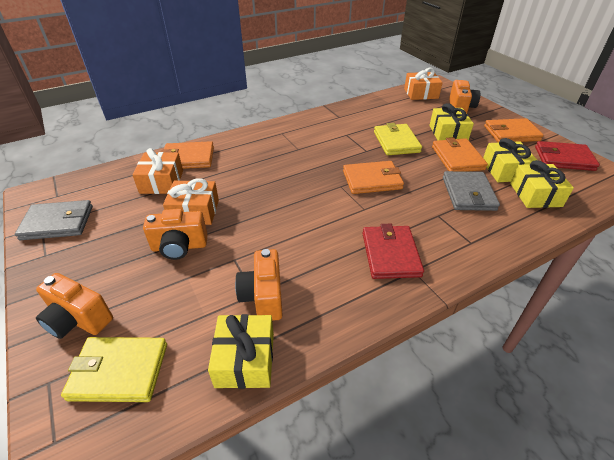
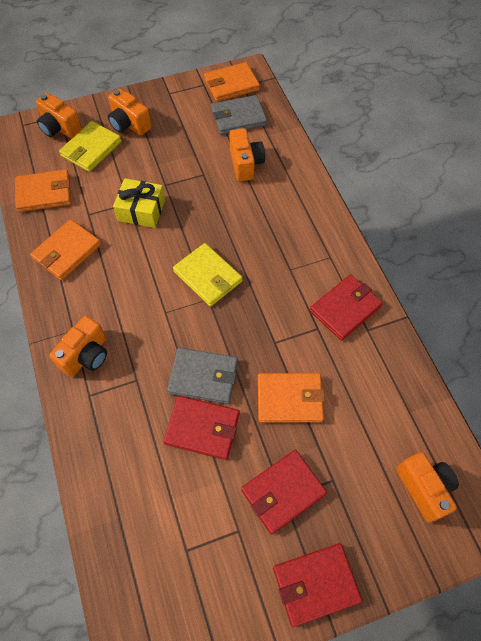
orange camera: 4 -> 5
orange gift: 3 -> 0
red wallet: 2 -> 4
yellow gift: 4 -> 1

